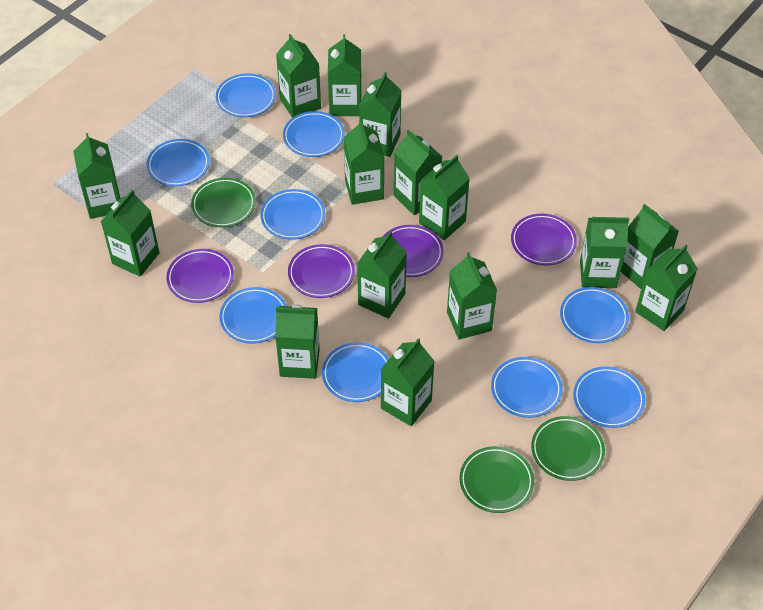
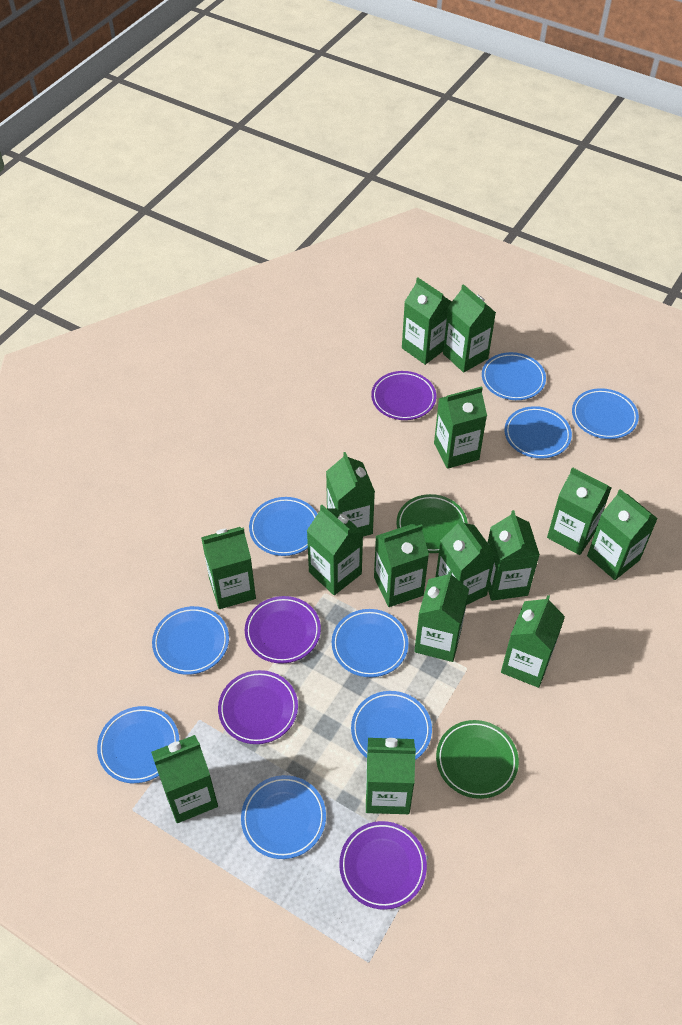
green plate: 3 -> 2

